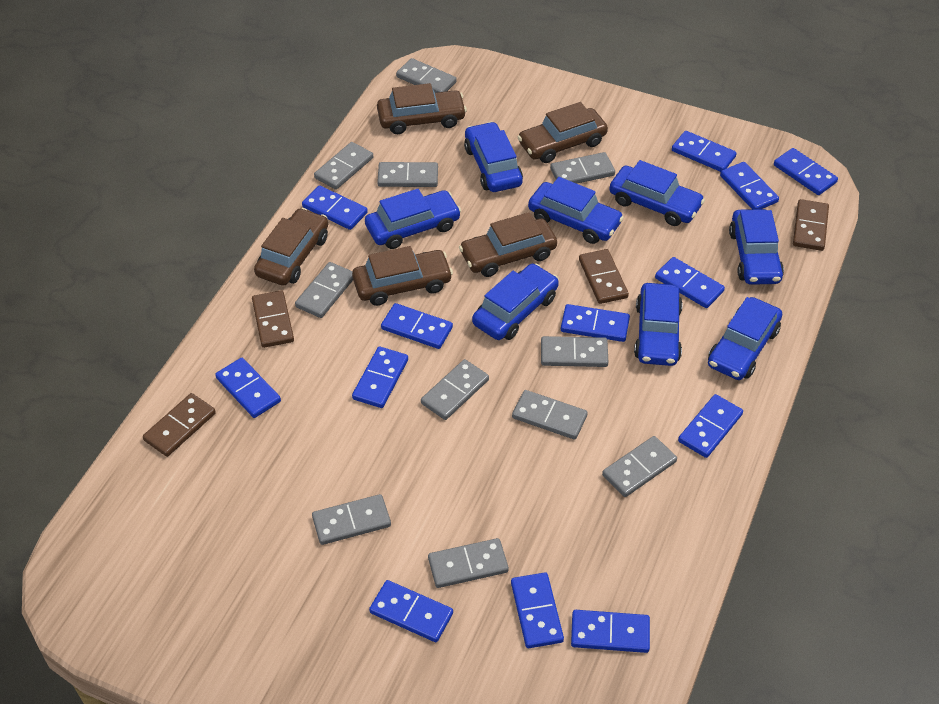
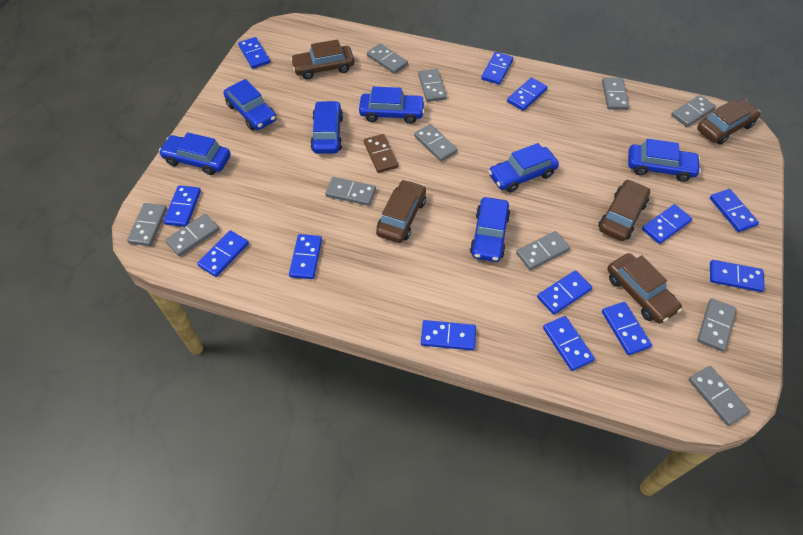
blue car: 8 -> 7
brown domino: 4 -> 1

